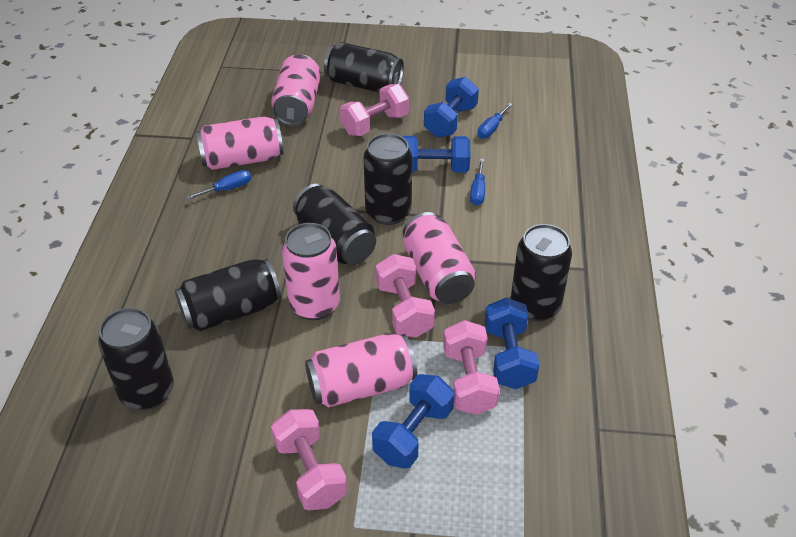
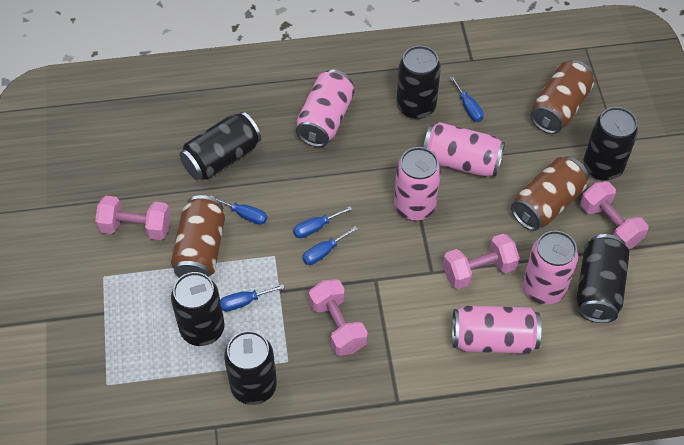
blue dumbbell: 4 -> 0
blue screwdriver: 3 -> 5
brown can: 0 -> 3

